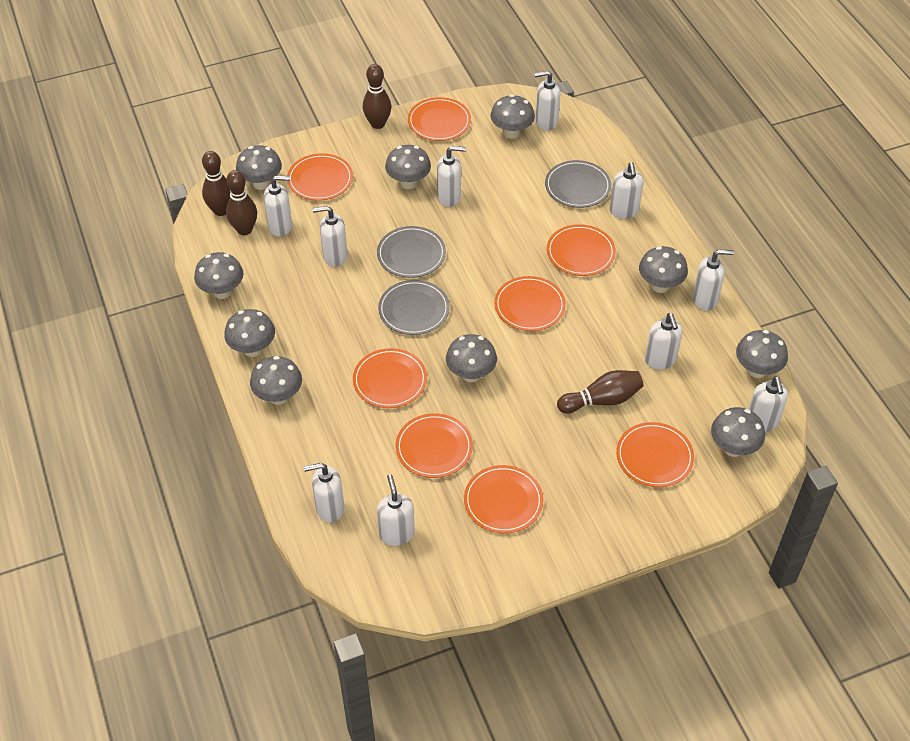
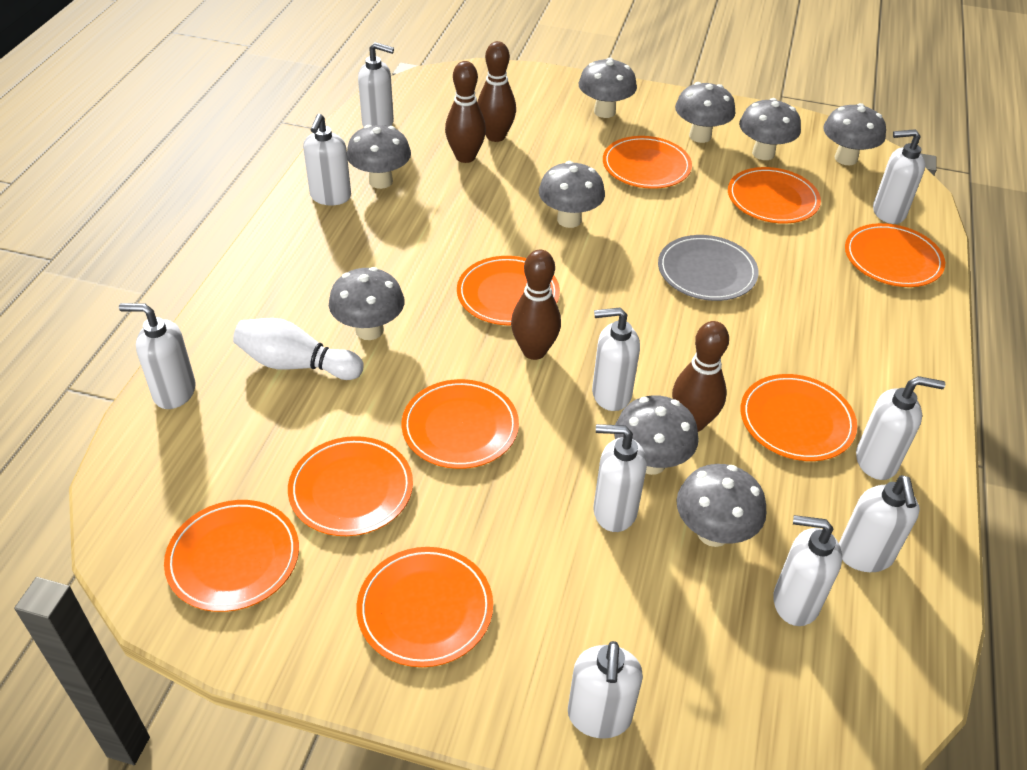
grey mushroom: 10 -> 9
grey plate: 3 -> 1
orange plate: 8 -> 9
white bowling pin: 0 -> 1

